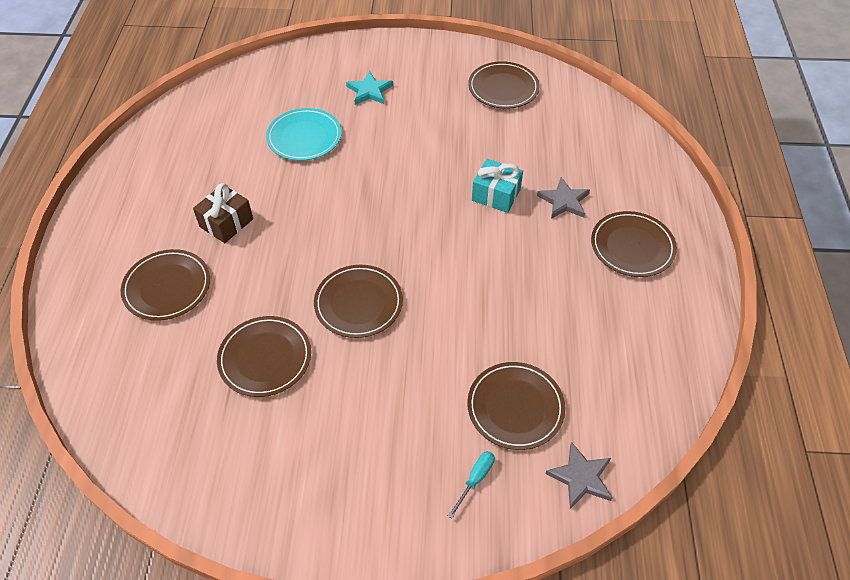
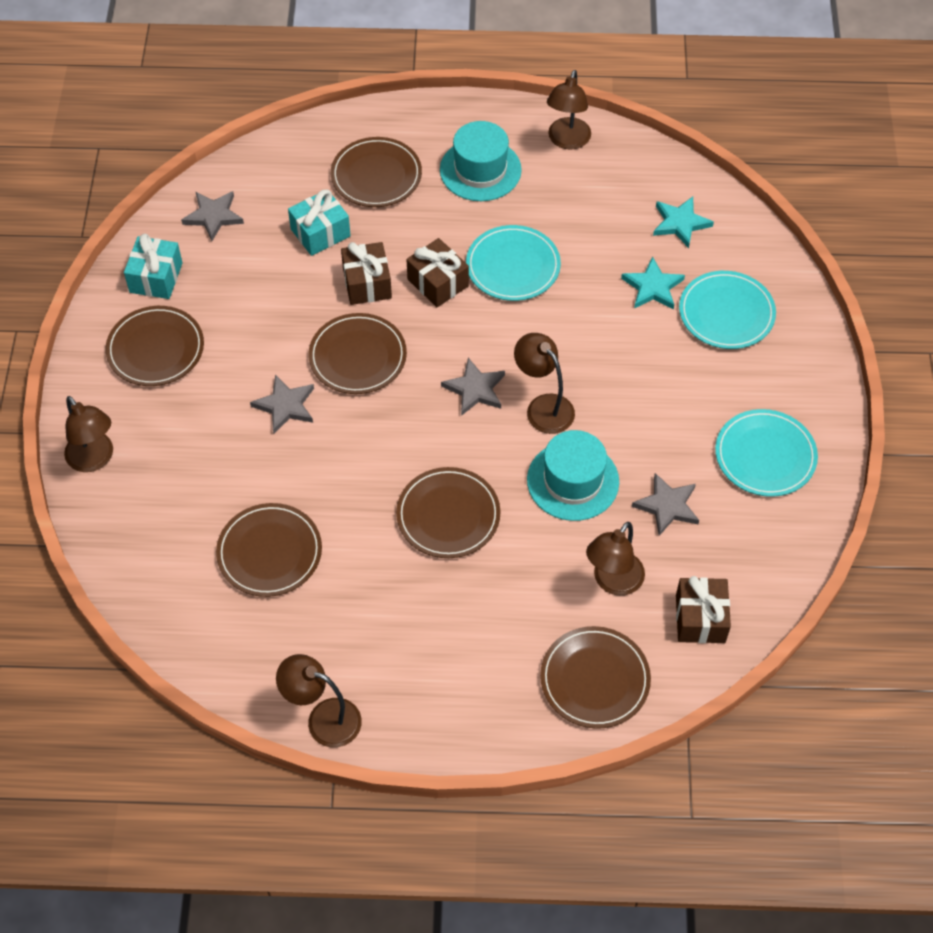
brown gift: 1 -> 3
brown lamp: 0 -> 5
grey star: 2 -> 4
turquoise gift: 1 -> 2
turquoise hat: 0 -> 2
turquoise plate: 1 -> 3
turquoise screwdriver: 1 -> 0
turquoise star: 1 -> 2

